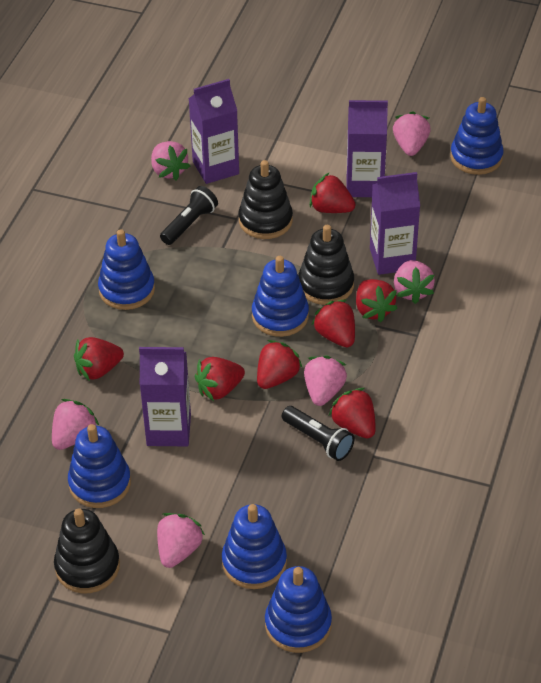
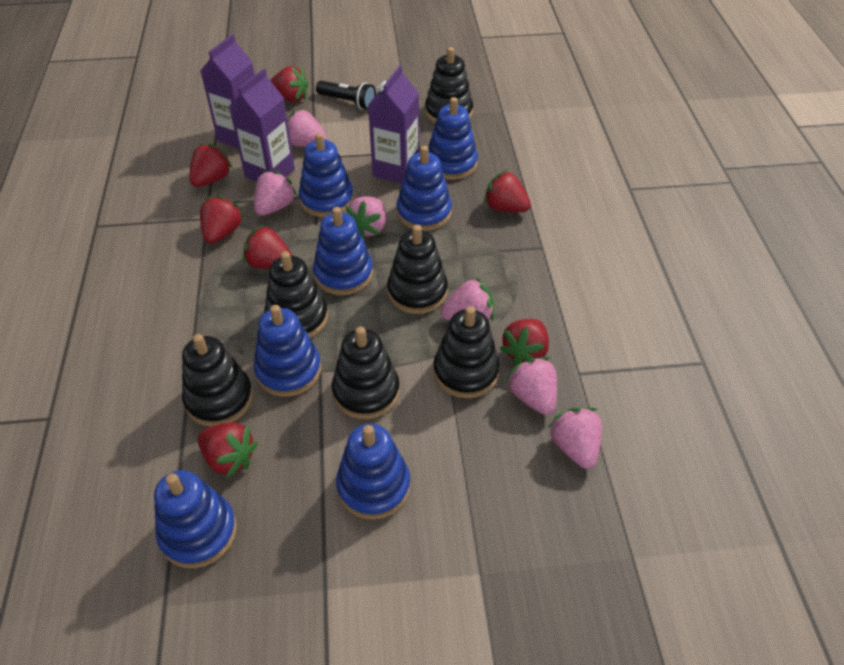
black flashlight: 2 -> 1
black stacking toy: 3 -> 6
blue stacking toy: 6 -> 7
purple carton: 4 -> 3

